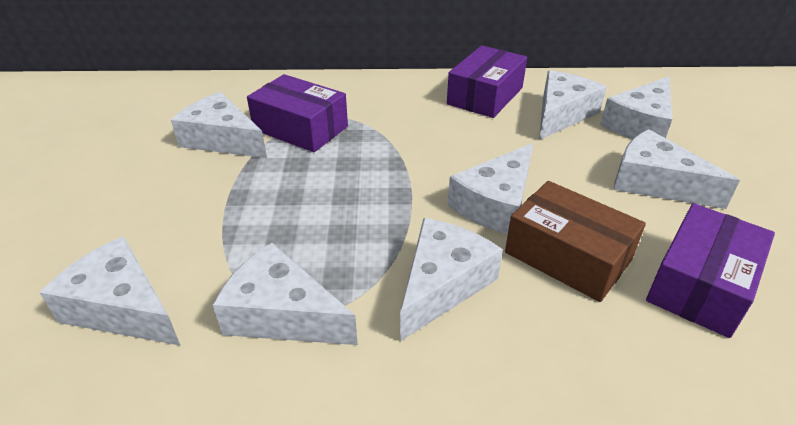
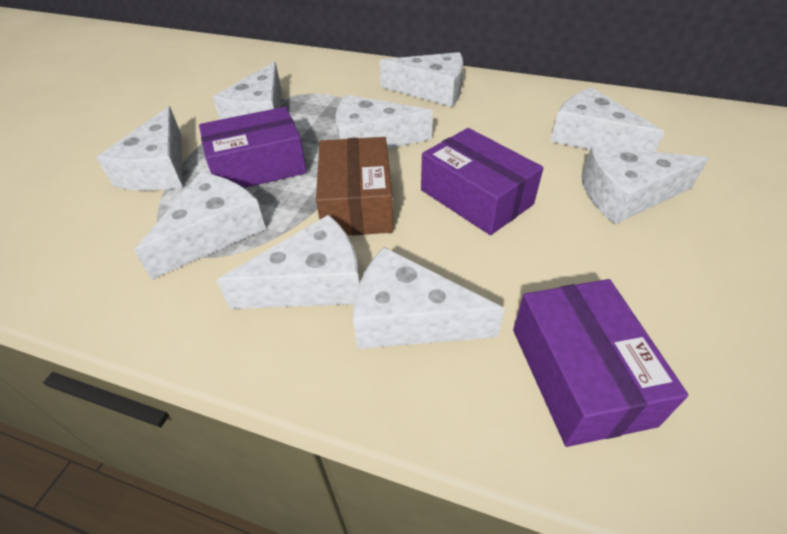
white cheese: 8 -> 9

